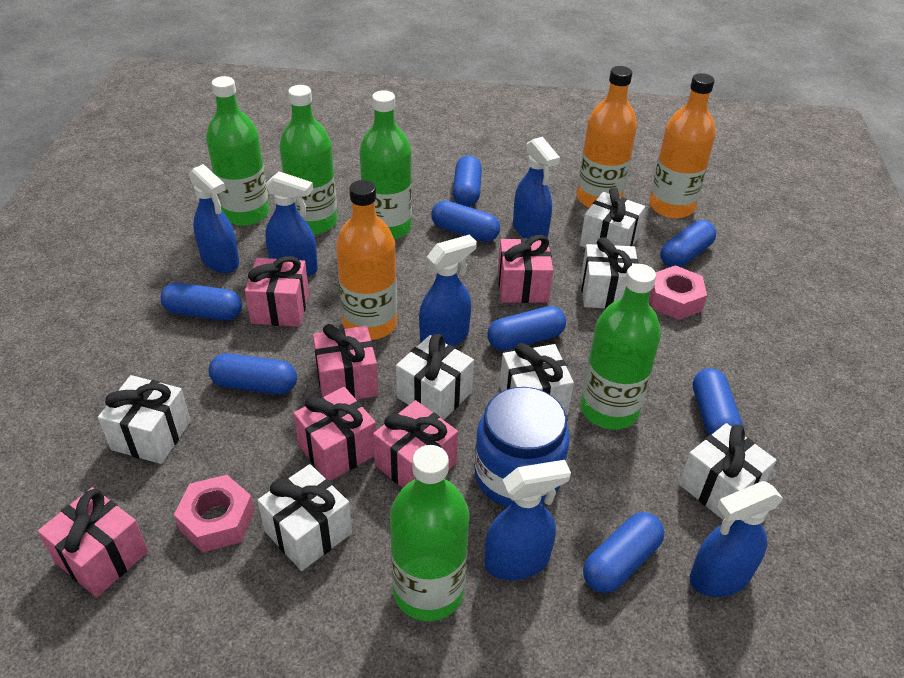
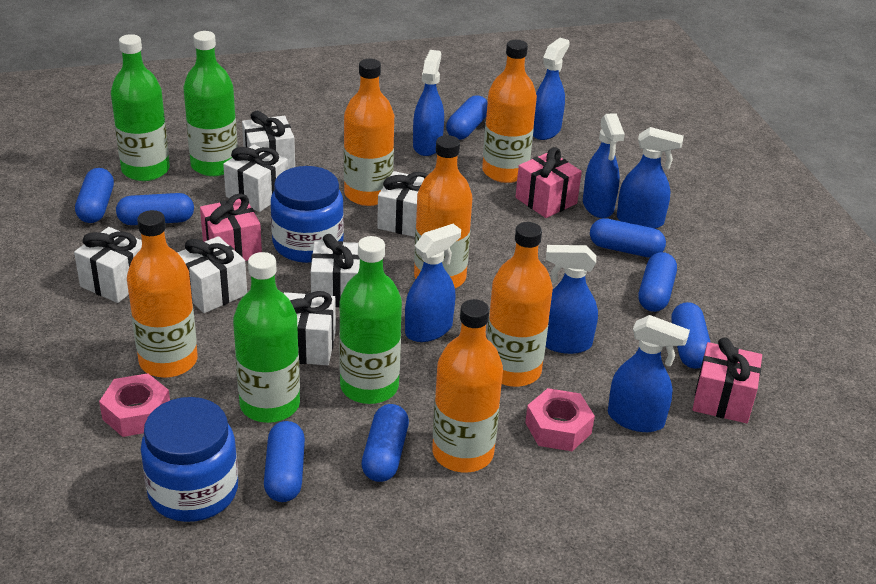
blue jar: 1 -> 2
blue spray bottle: 6 -> 7
green bottle: 5 -> 4
orange bottle: 3 -> 6
pink gift: 6 -> 3

